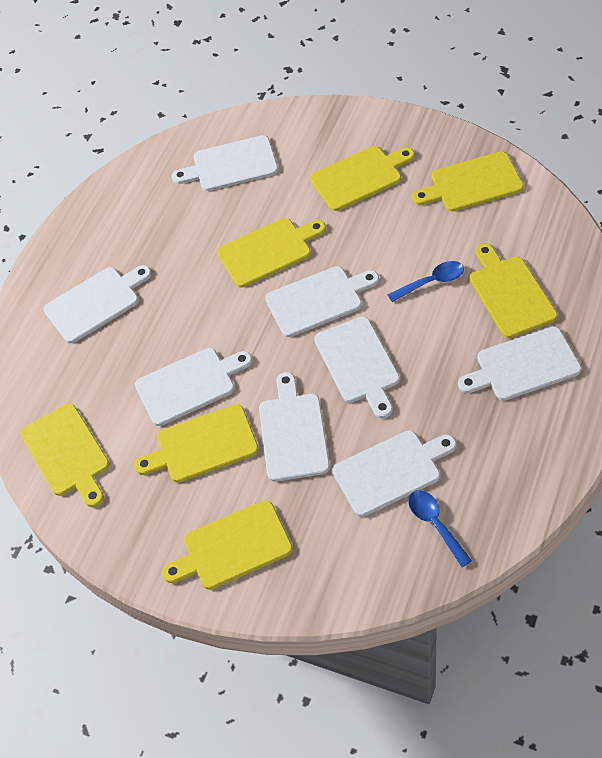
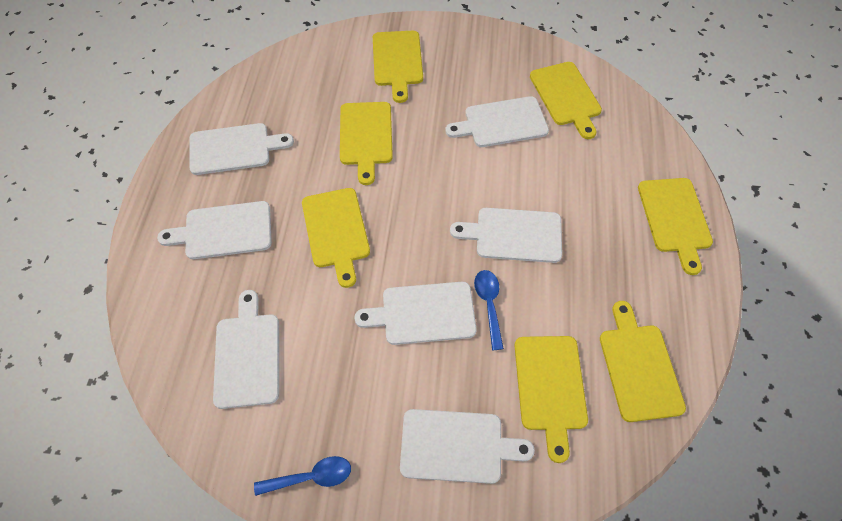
white cutting board: 8 -> 7

